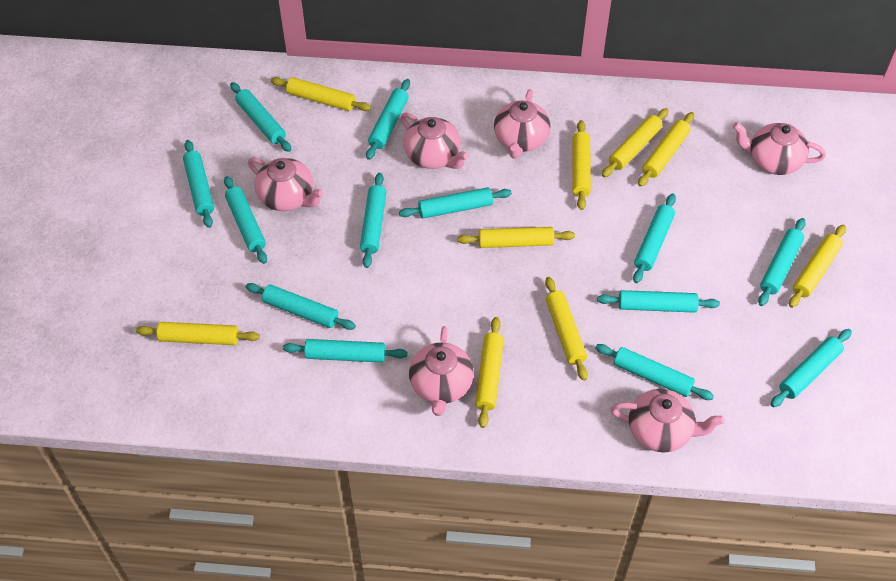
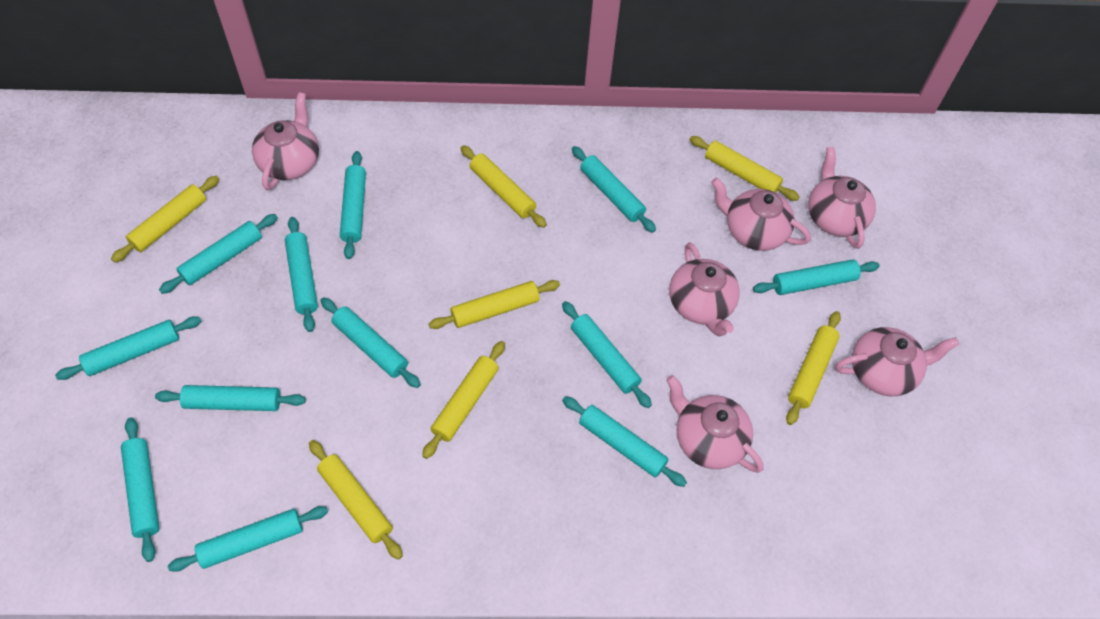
turquoise rolling pin: 13 -> 12
yellow rolling pin: 9 -> 7

